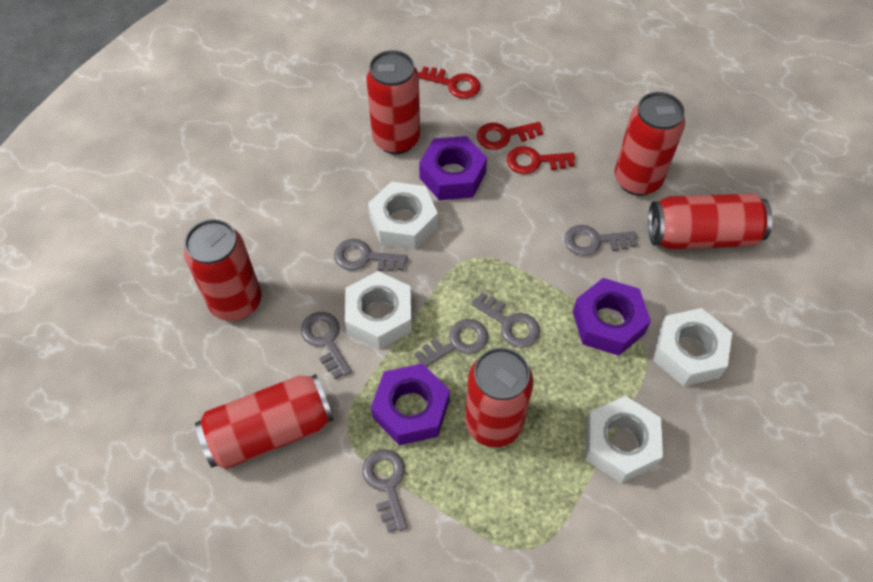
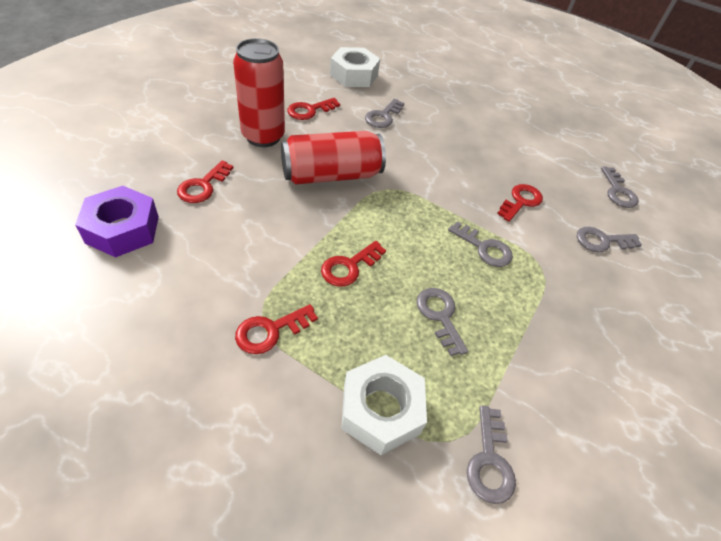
purple nut: 3 -> 1
red can: 6 -> 2
red key: 3 -> 5
white nut: 4 -> 2

